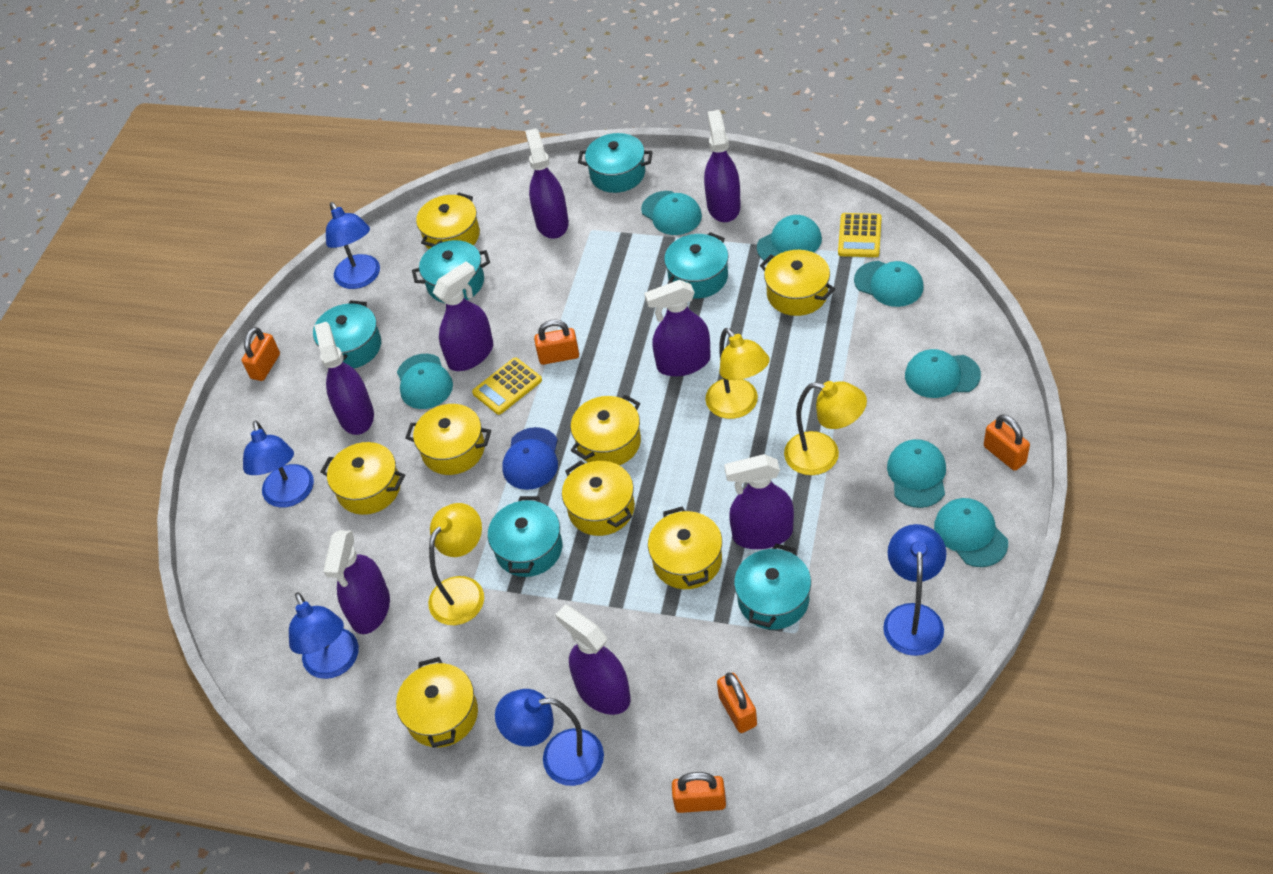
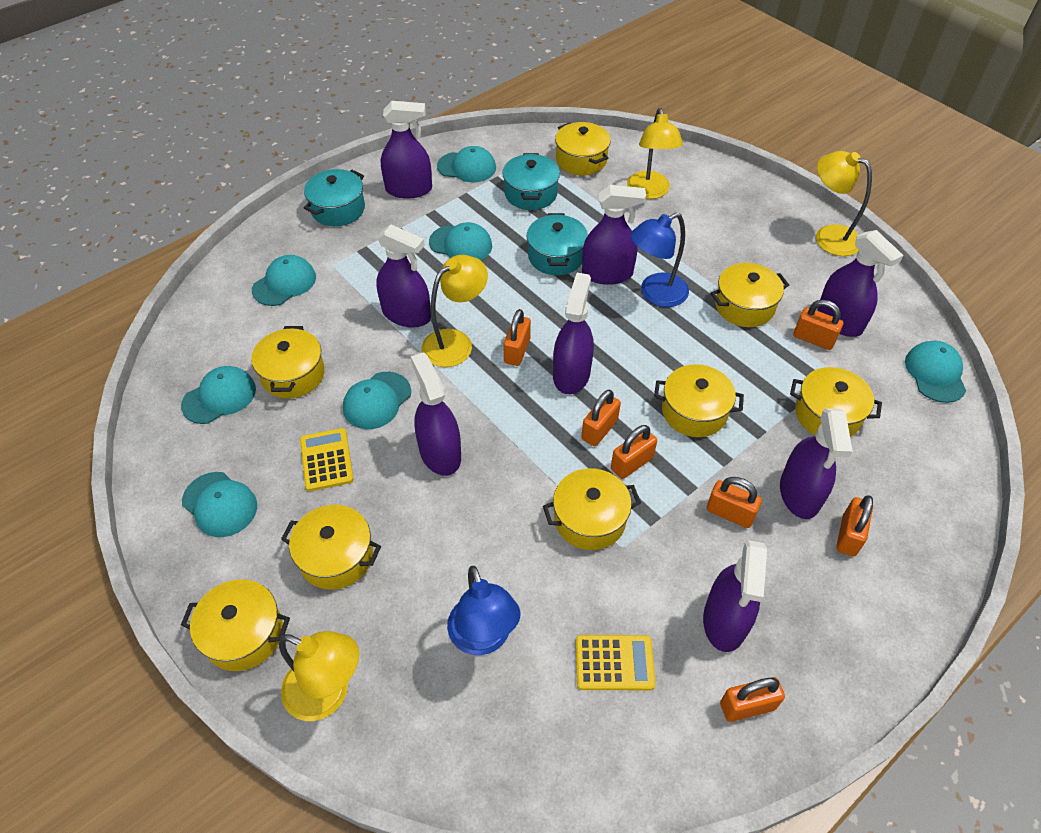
blue cap: 1 -> 0
blue lamp: 5 -> 2
orange padlock: 5 -> 7
turquoise pot: 6 -> 3
yellow lamp: 3 -> 4

